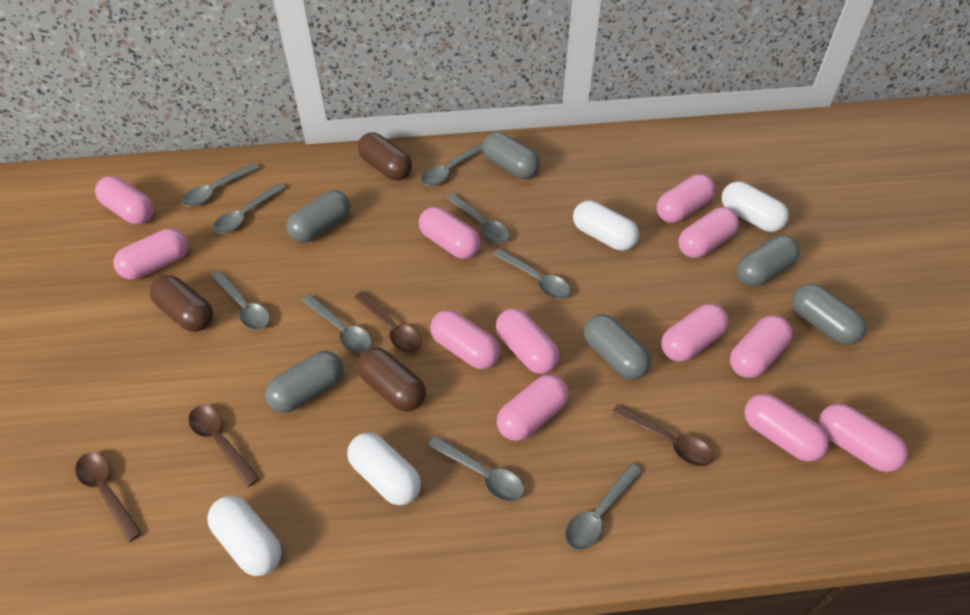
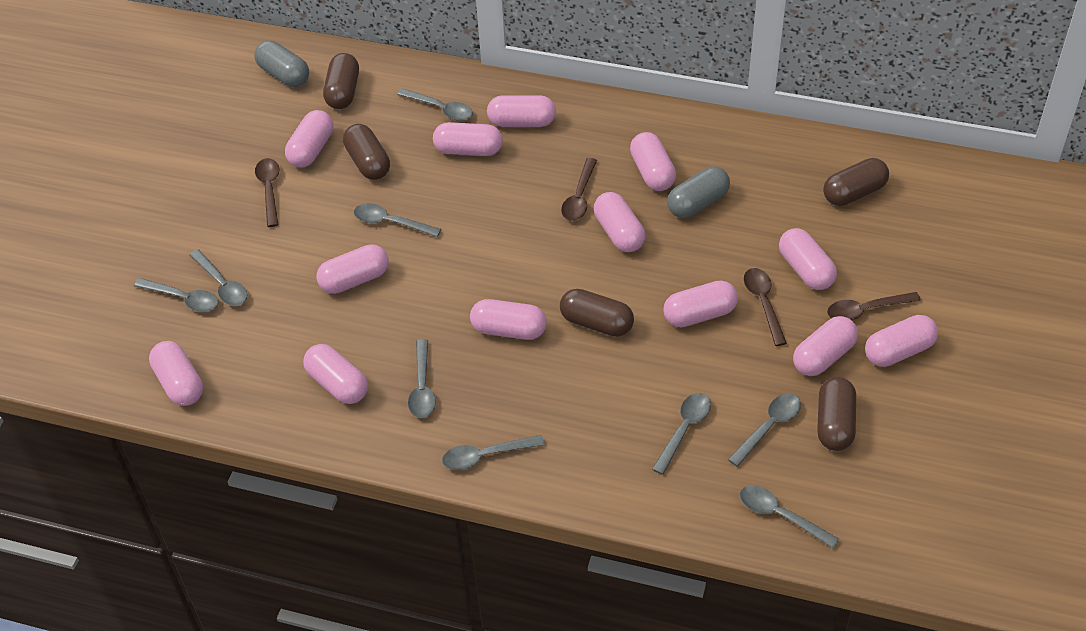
brown capsule: 3 -> 5
grey capsule: 6 -> 2
pink capsule: 12 -> 13
white capsule: 4 -> 0

